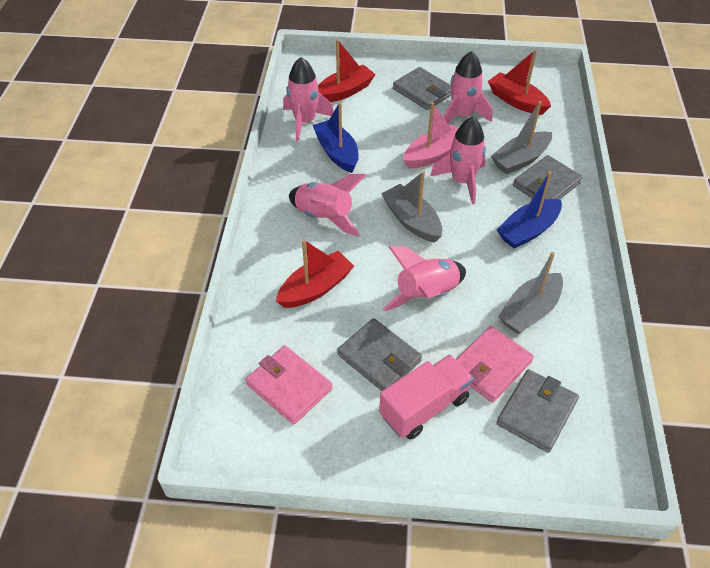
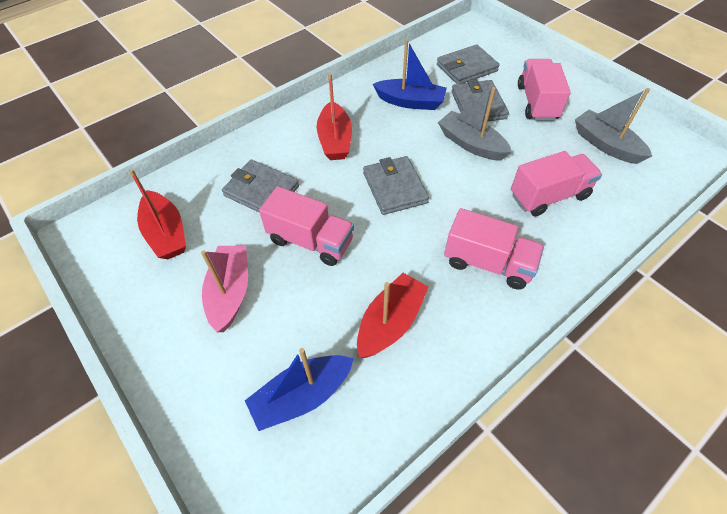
grey boat: 3 -> 2
pink rocket: 5 -> 0
pink truck: 1 -> 4
pink wallet: 2 -> 0

